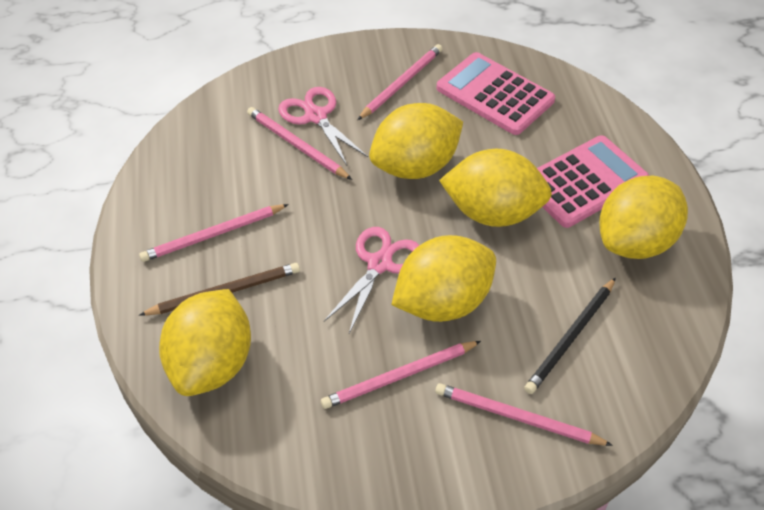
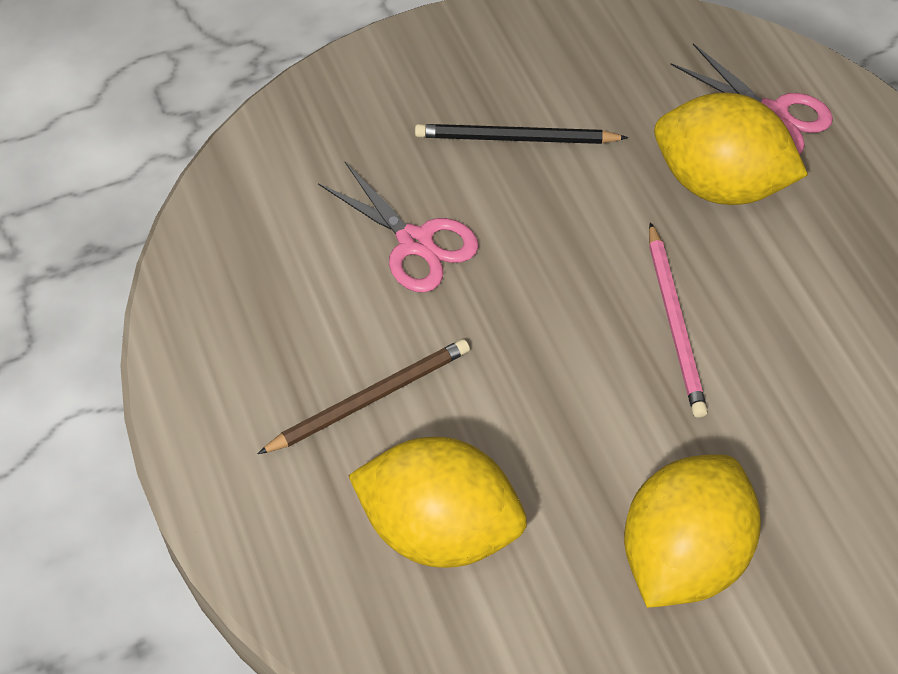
pink calculator: 2 -> 0
pink pencil: 5 -> 1
yellow lemon: 5 -> 3

